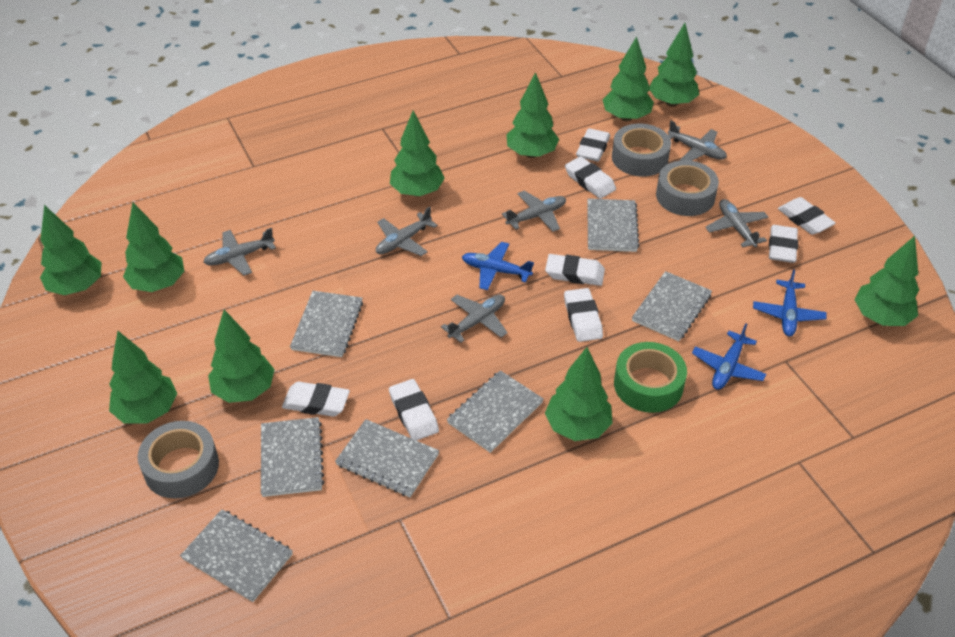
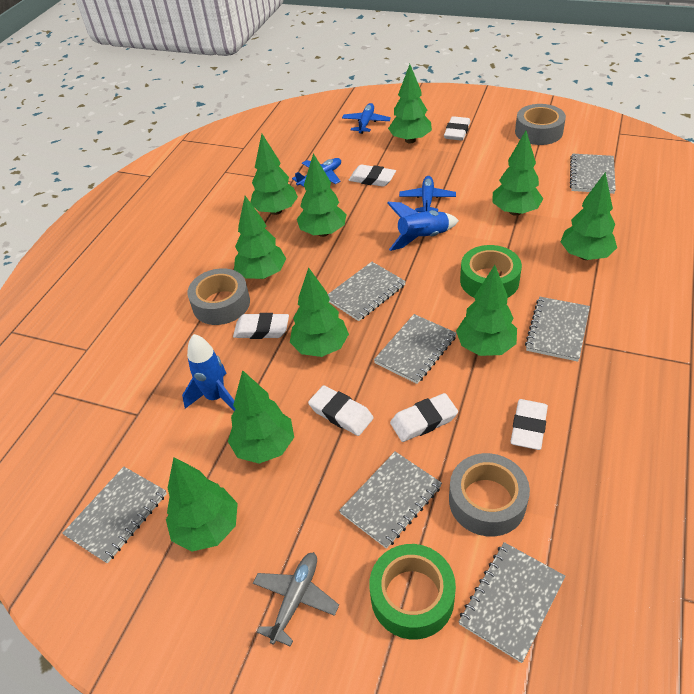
blue rocket: 0 -> 2
green tape: 1 -> 2
grey plane: 6 -> 1
white eraser: 8 -> 6

